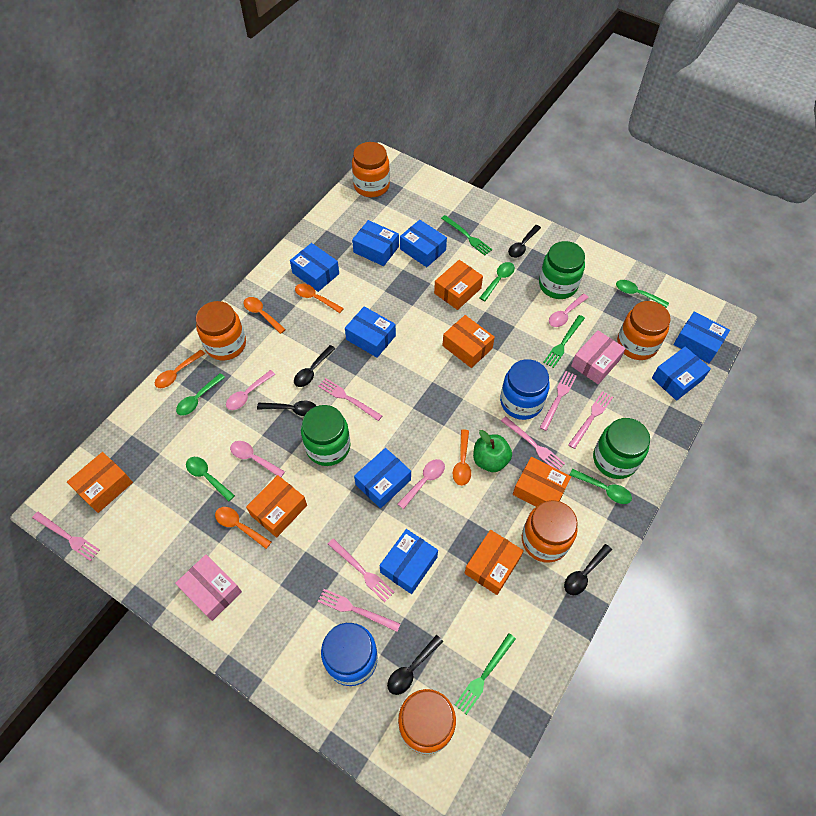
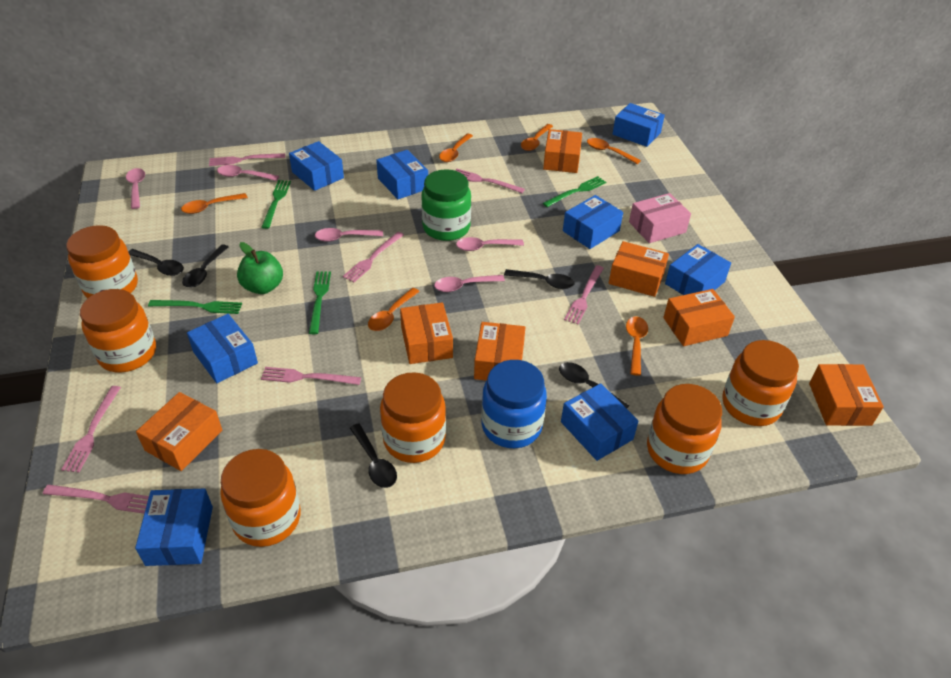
blue jar: 2 -> 1
green fork: 3 -> 4
green jar: 3 -> 1
green spoon: 5 -> 0
orange box: 6 -> 7
orange jar: 5 -> 6
orange spoon: 5 -> 6
pink box: 2 -> 1
pink spoon: 4 -> 5

